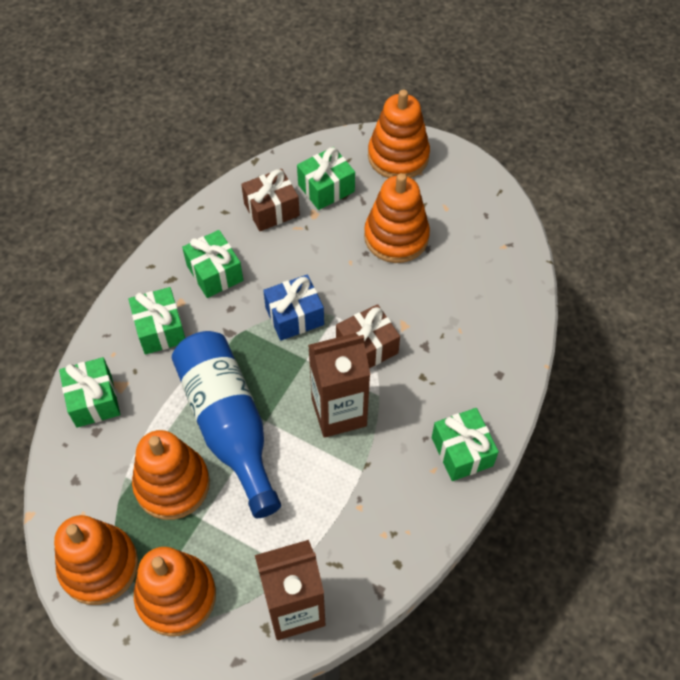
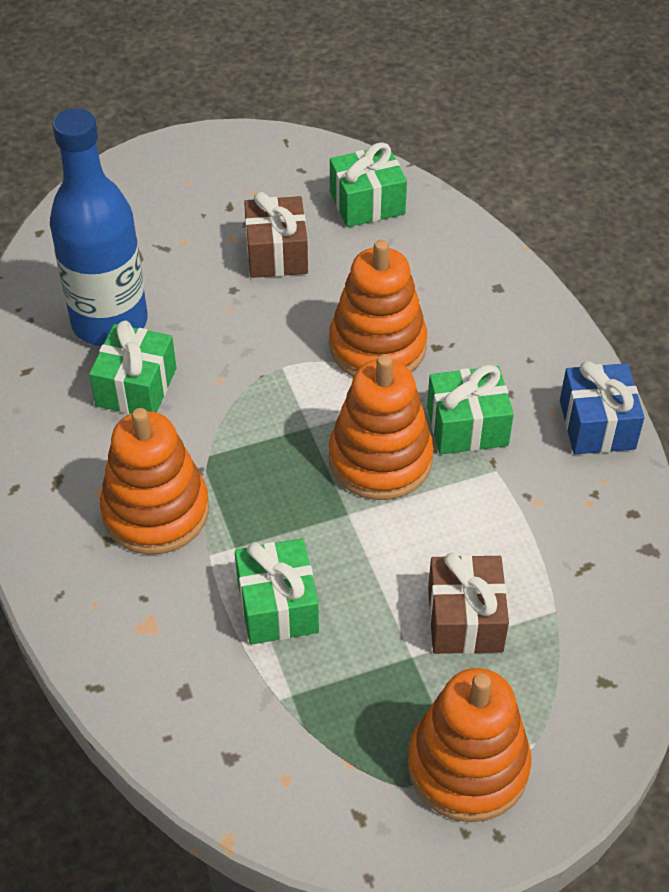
brown carton: 2 -> 0
green gift: 5 -> 4
orange stacking toy: 5 -> 4

